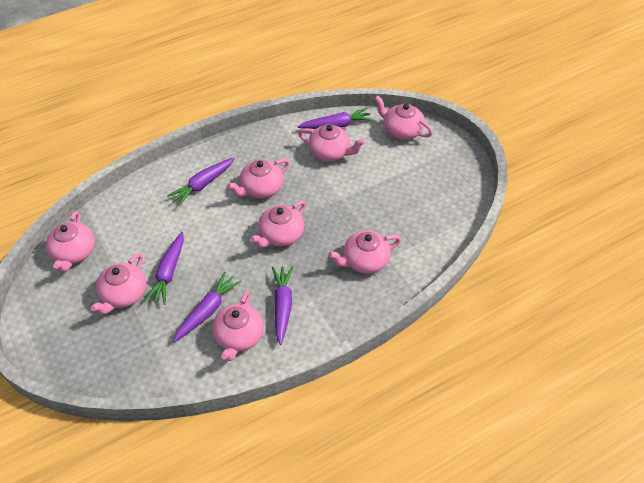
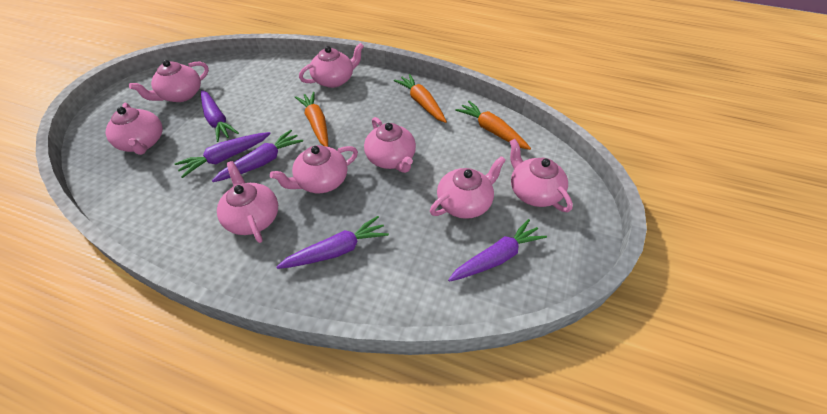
orange carrot: 0 -> 3

